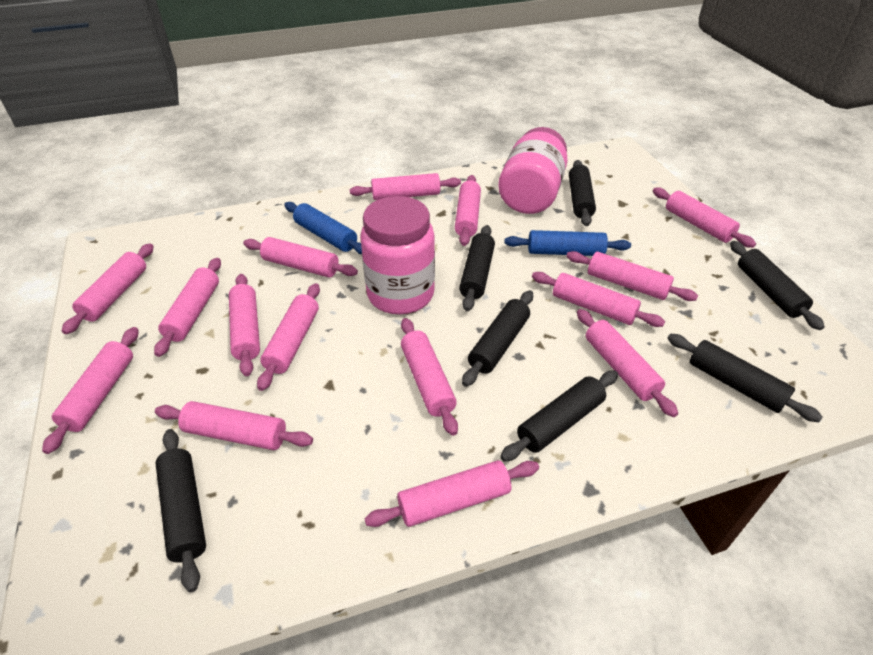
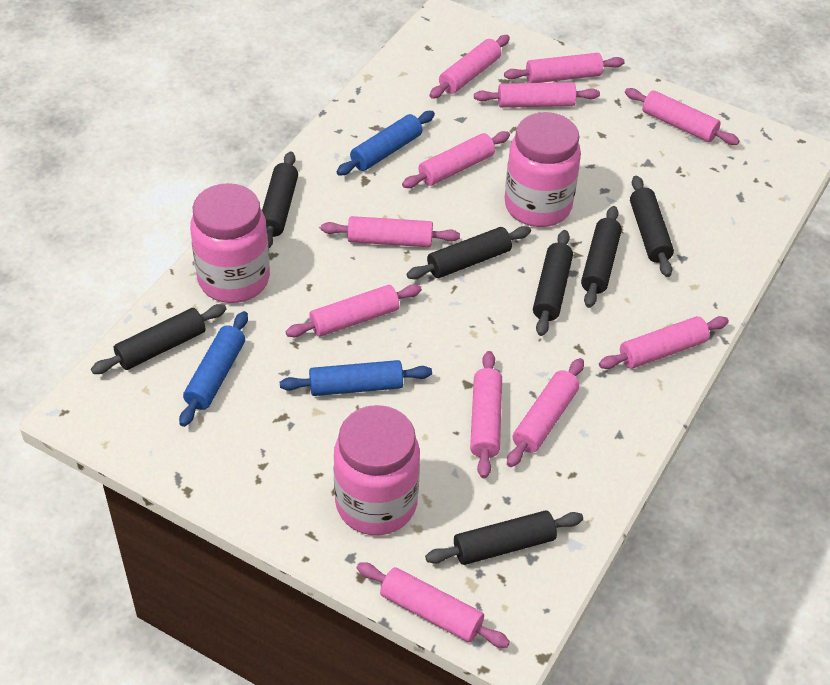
blue rolling pin: 2 -> 3
pink jar: 2 -> 3
pink rolling pin: 15 -> 11

